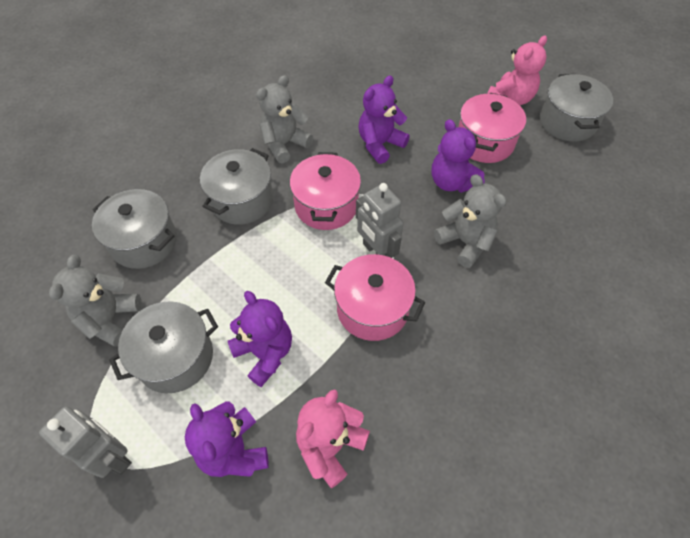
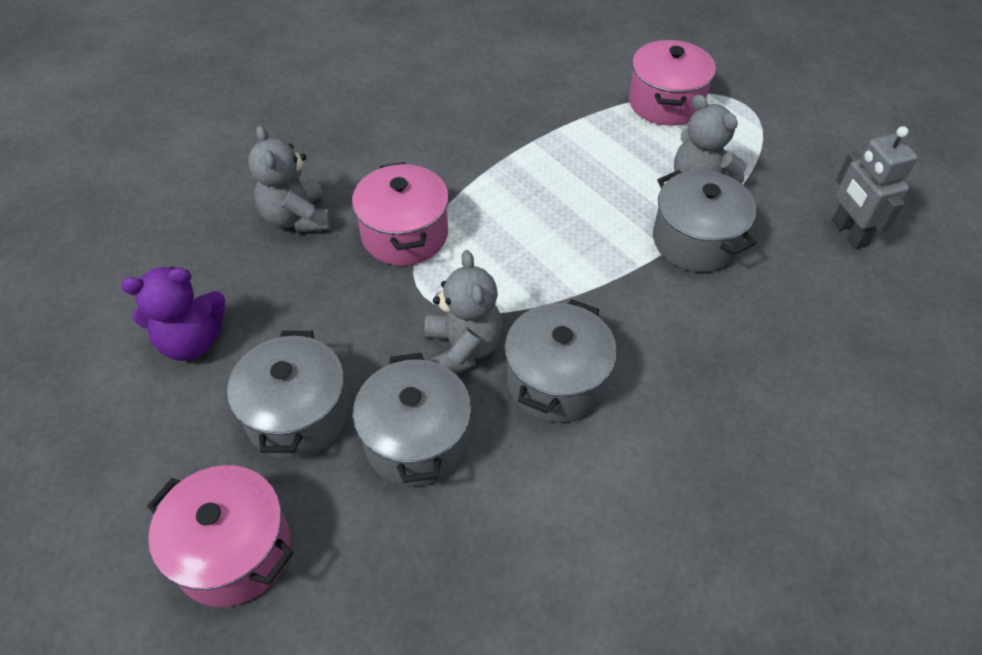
grey robot: 2 -> 1
pink teddy bear: 2 -> 0
purple teddy bear: 4 -> 1

